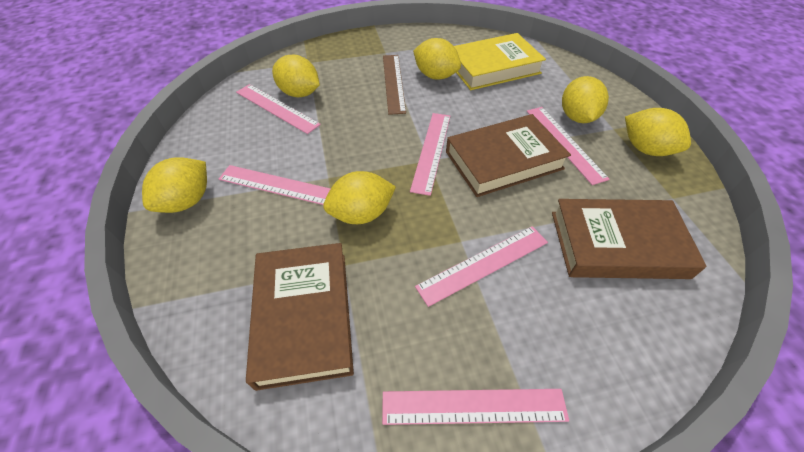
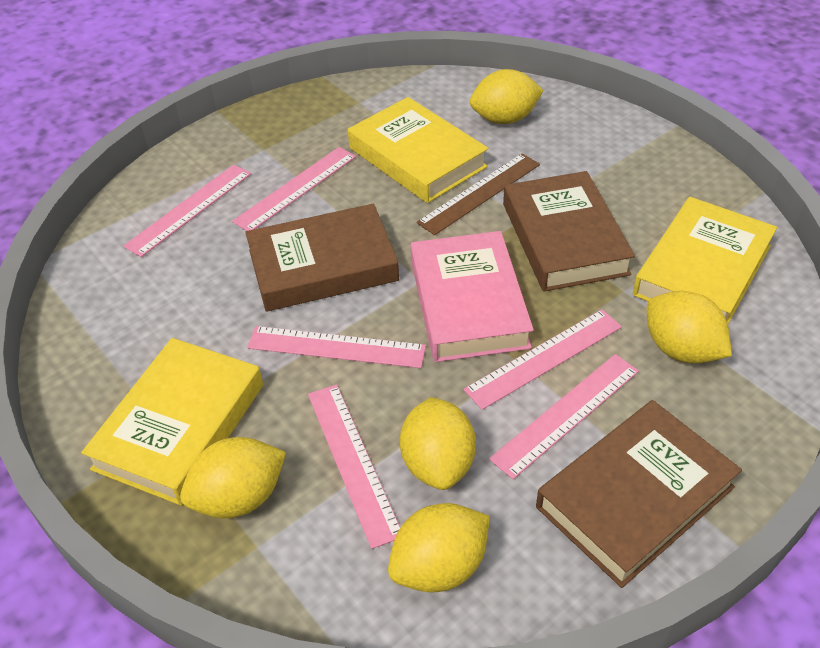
pink book: 0 -> 1
yellow book: 1 -> 3
yellow lemon: 6 -> 5

